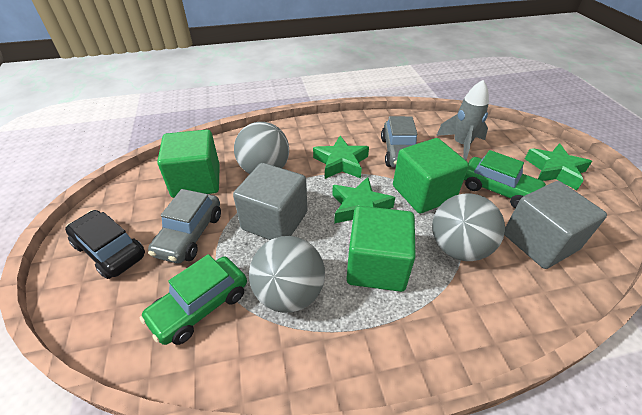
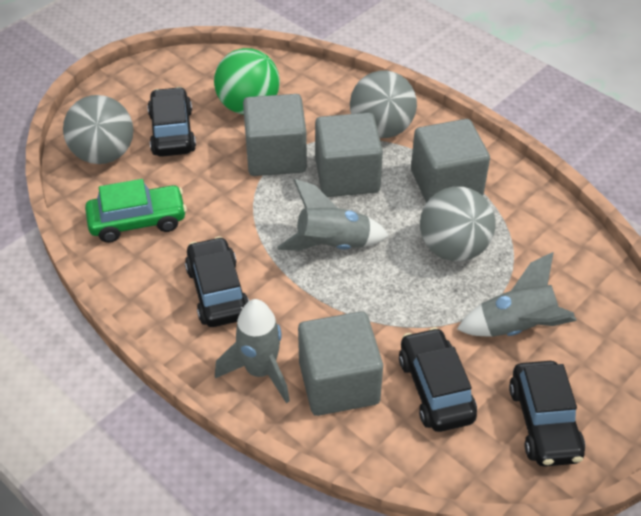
black car: 1 -> 4
green ball: 0 -> 1
green car: 2 -> 1
green cube: 3 -> 0
green star: 3 -> 0
grey car: 2 -> 0
grey cube: 2 -> 4
grey rocket: 1 -> 3

